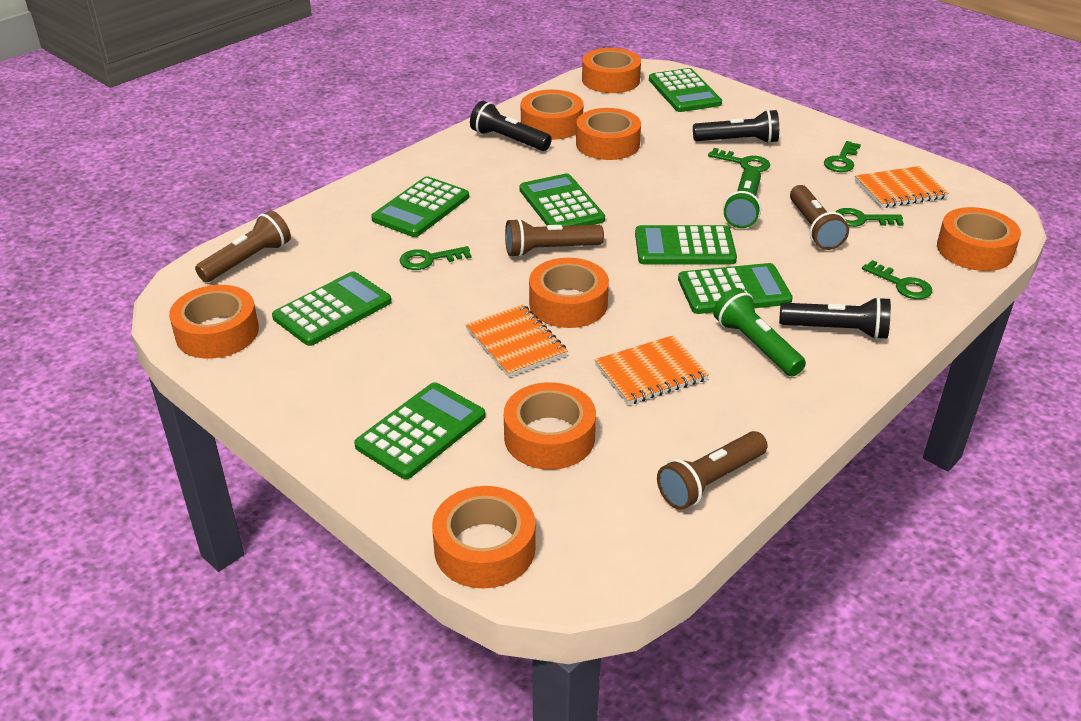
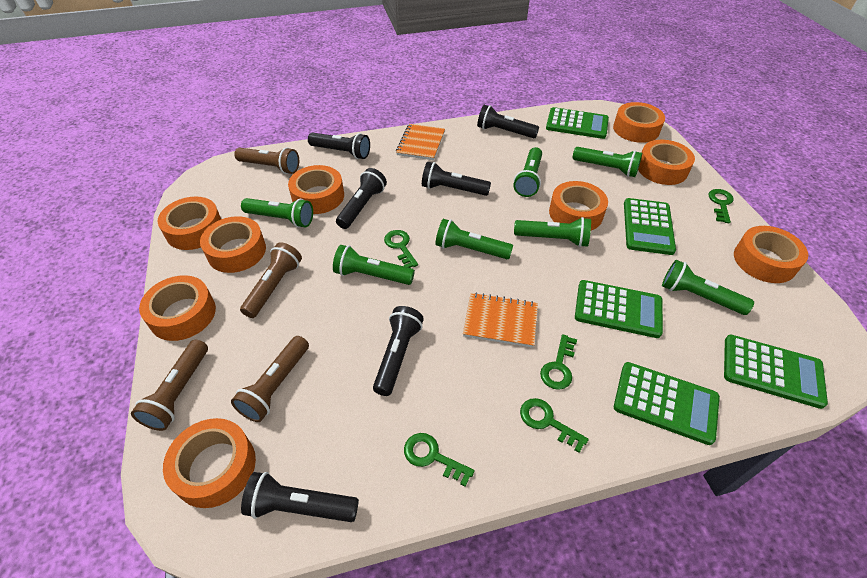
black flashlight: 3 -> 6
green calculator: 7 -> 5
green flashlight: 2 -> 7
orange notebook: 3 -> 2
orange tape: 8 -> 9

